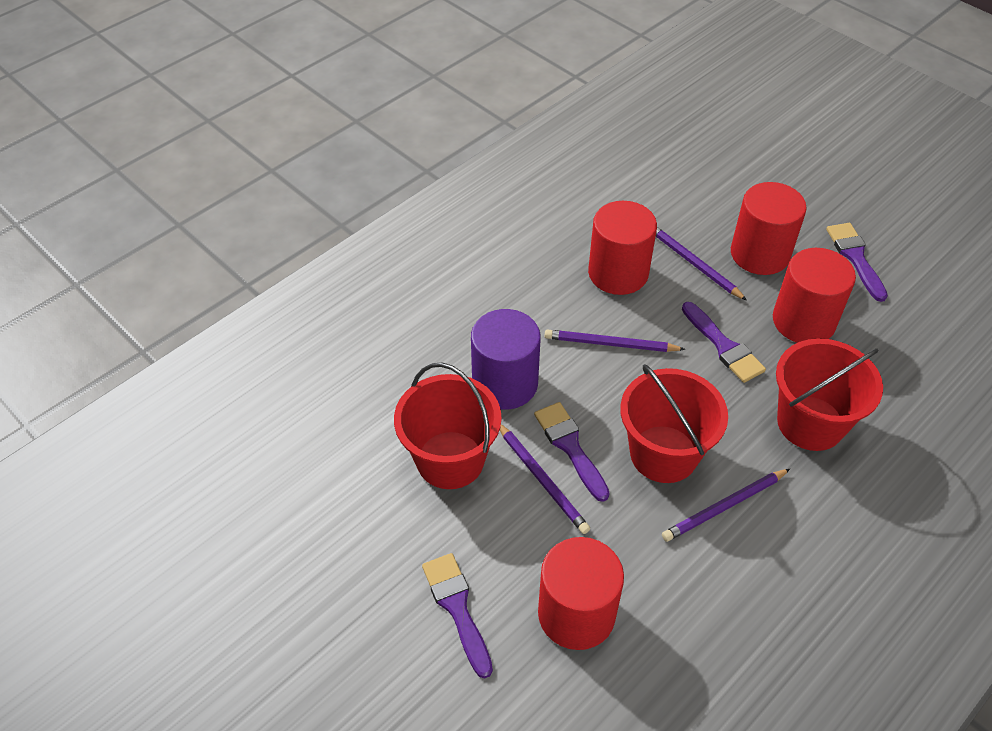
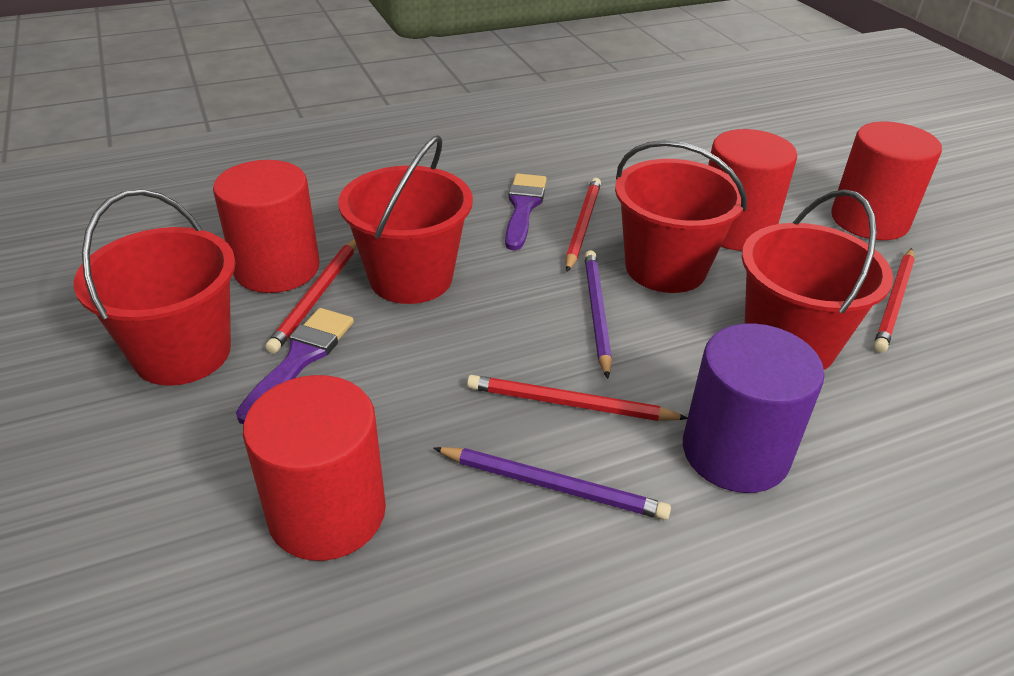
purple brush: 4 -> 2
purple pencil: 4 -> 2
red bucket: 3 -> 4
red pencil: 0 -> 4

